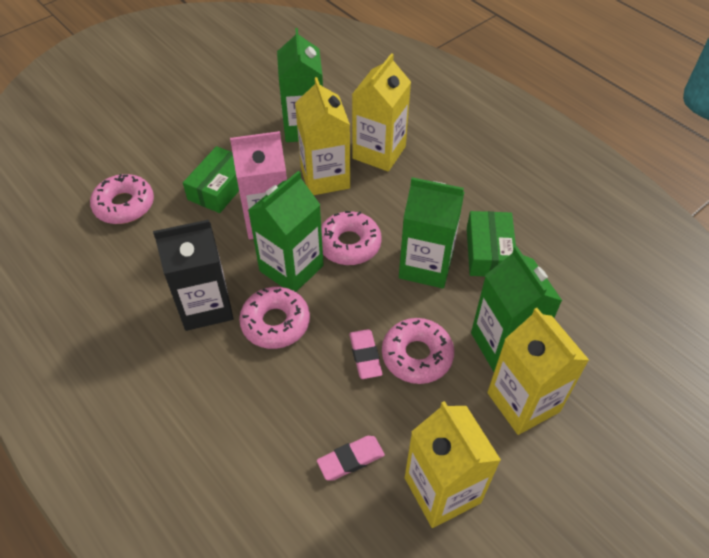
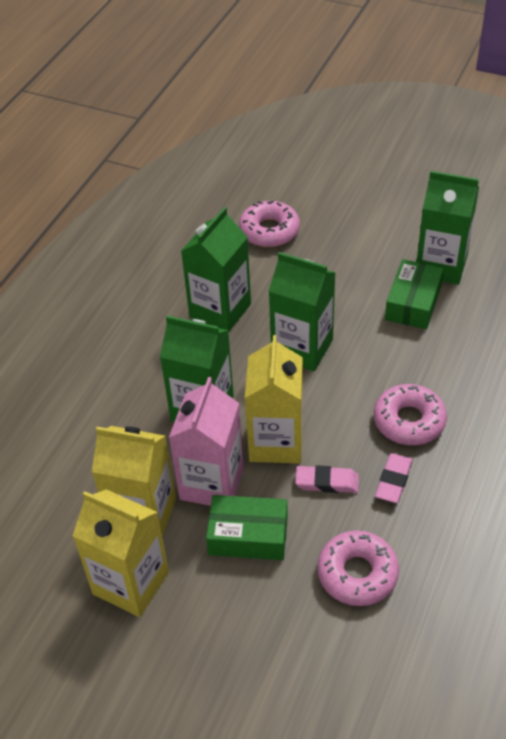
black carton: 1 -> 0
pink donut: 4 -> 3
yellow carton: 4 -> 3

